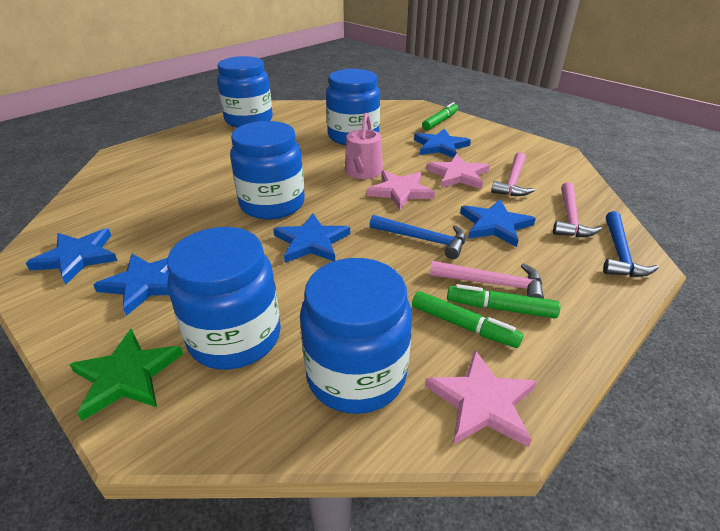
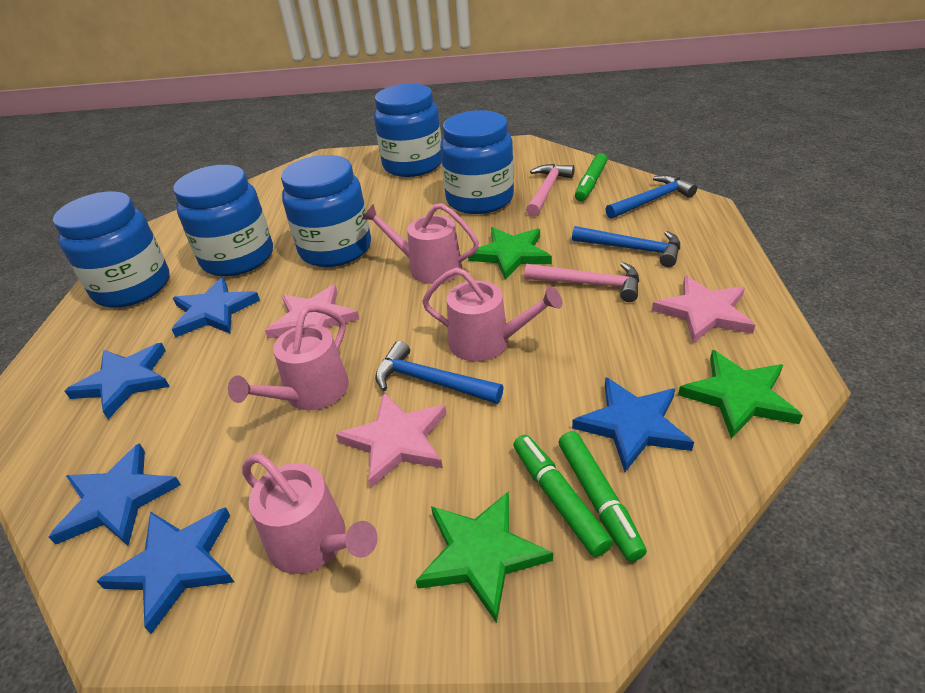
blue hammer: 2 -> 3
green star: 1 -> 3
pink hammer: 3 -> 2
pink watering can: 1 -> 4

